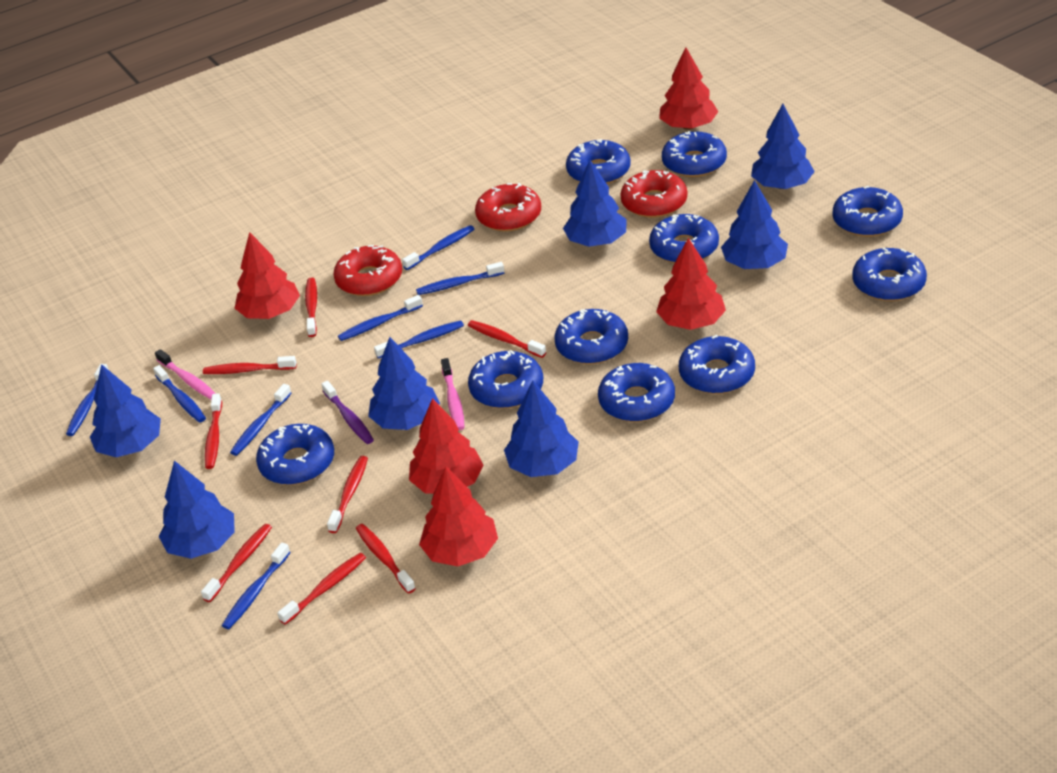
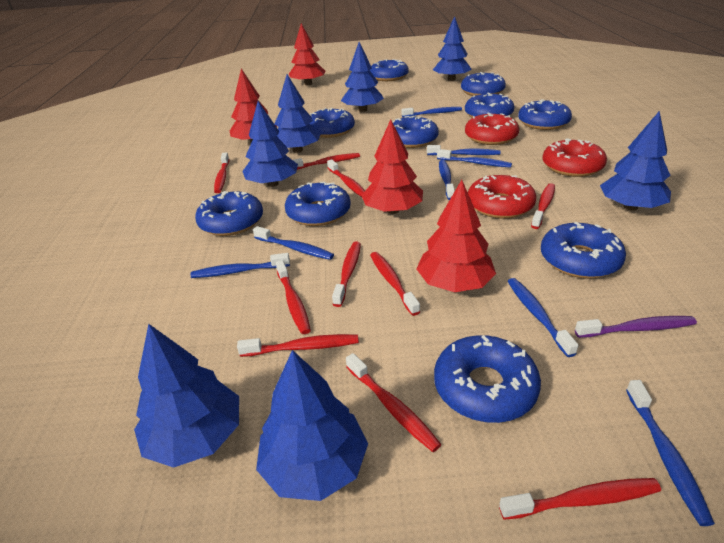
pink toothbrush: 2 -> 0
red toothbrush: 8 -> 10
red tree: 5 -> 4

